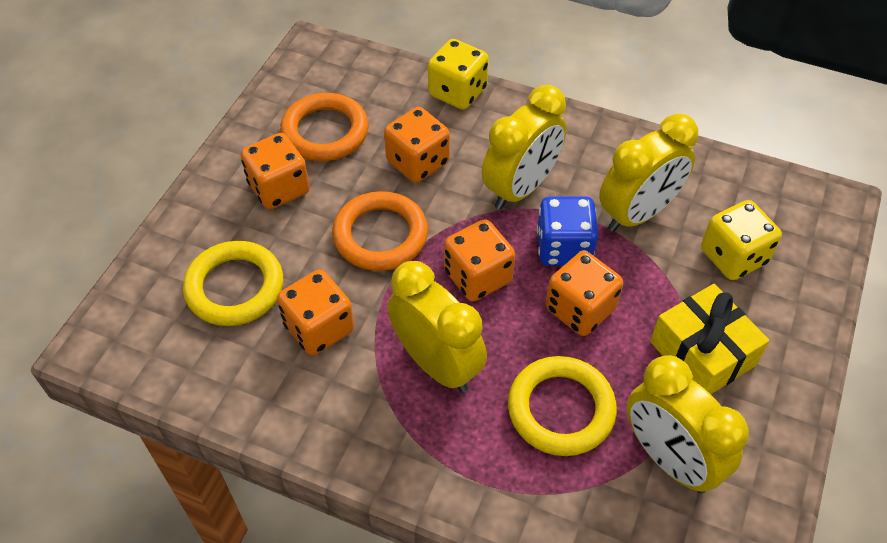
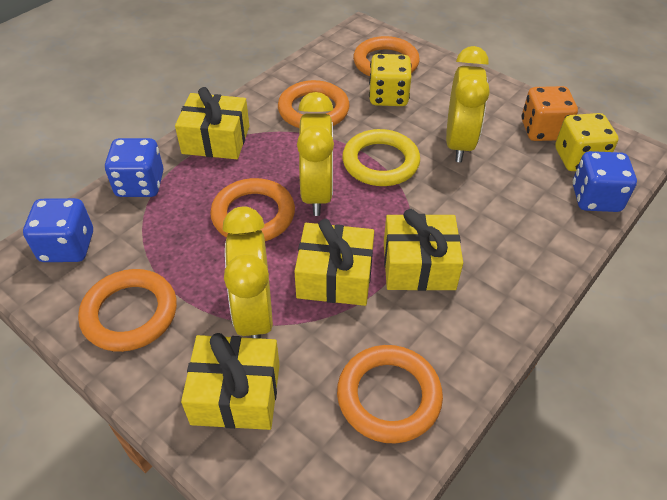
blue dice: 1 -> 3
orange dice: 5 -> 1
orange ring: 2 -> 5
yellow clock: 4 -> 3
yellow gift: 1 -> 4
yellow ring: 2 -> 1

